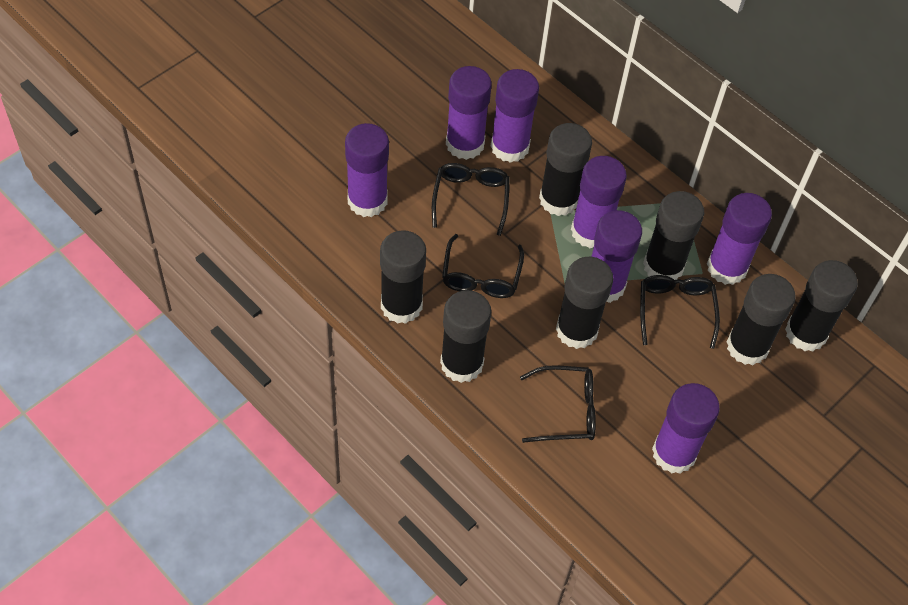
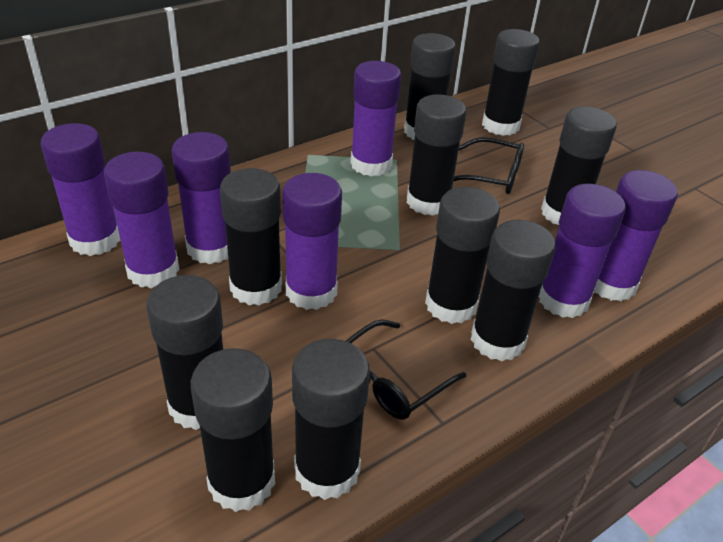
black glasses: 4 -> 2
black glue stick: 7 -> 10

